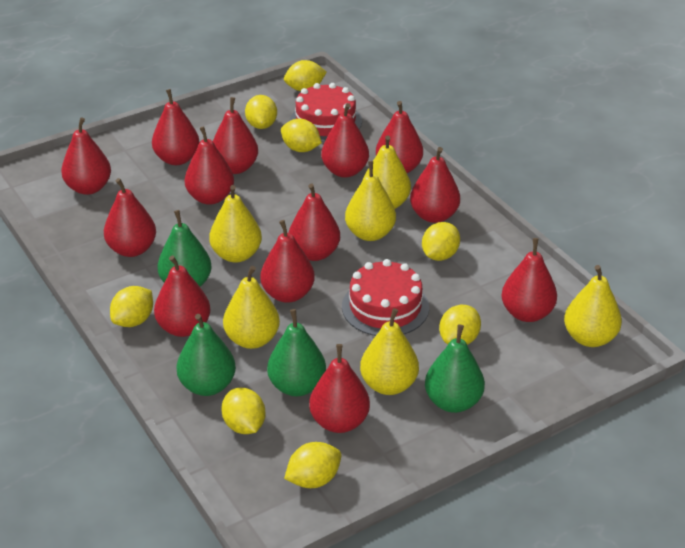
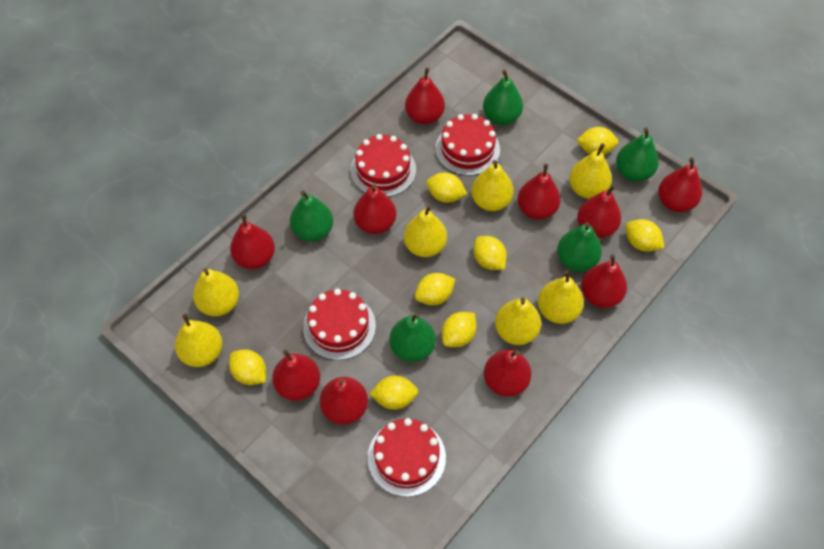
green pear: 4 -> 5
red cake: 2 -> 4
red pear: 13 -> 10
yellow pear: 6 -> 7

